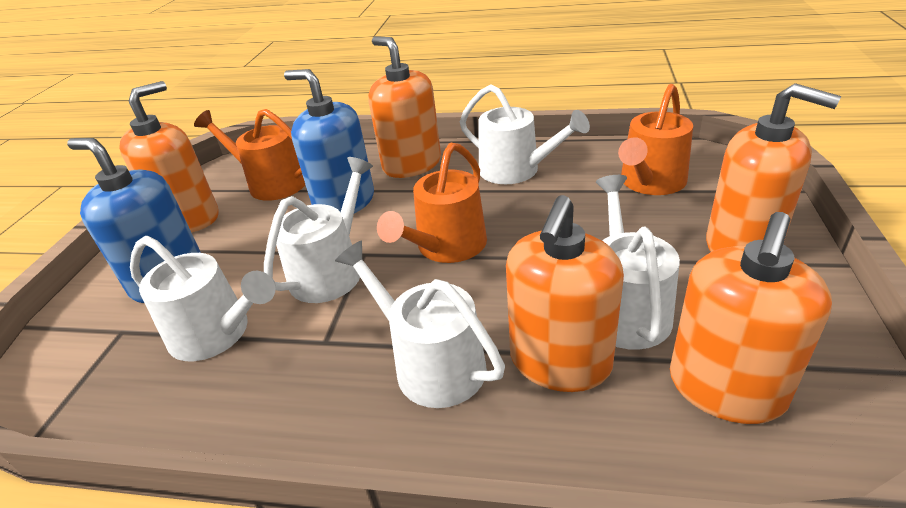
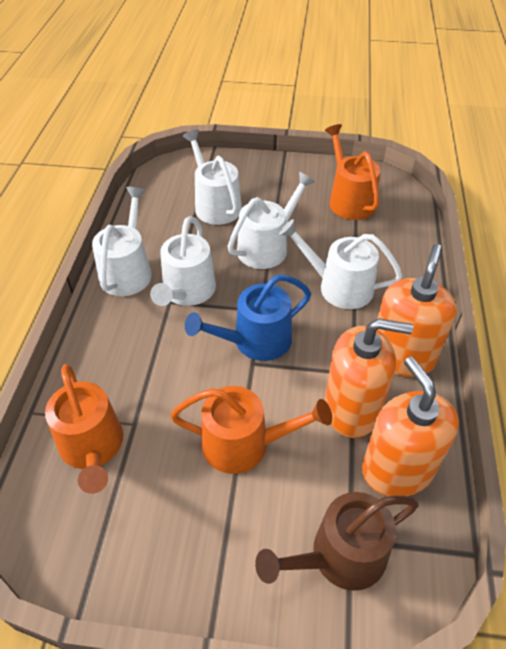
blue soap dispenser: 2 -> 0
blue watering can: 0 -> 1
brown watering can: 0 -> 1
orange soap dispenser: 5 -> 3

